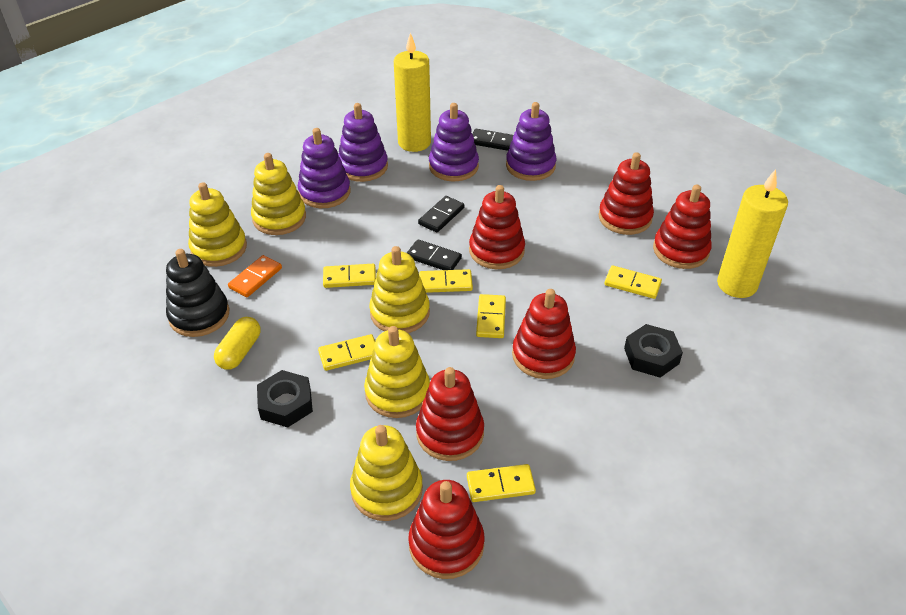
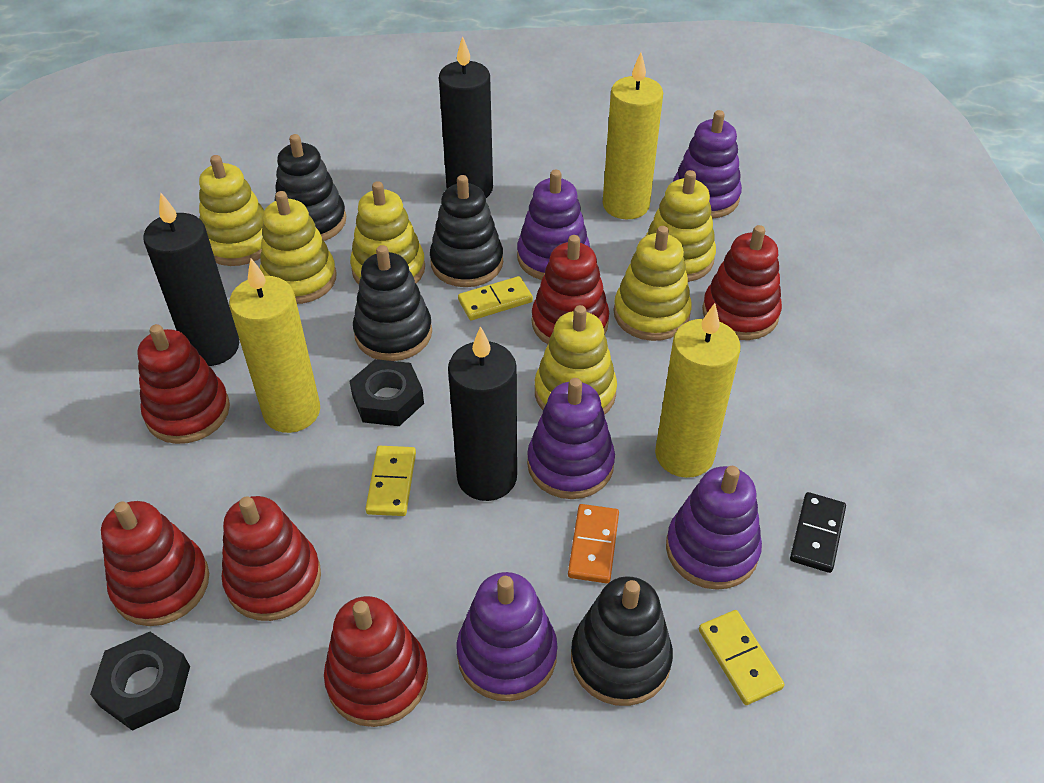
black candle: 0 -> 3
black domino: 3 -> 1
black stacking toy: 1 -> 4
purple stacking toy: 4 -> 5
yellow candle: 2 -> 3
yellow capsule: 1 -> 0
yellow domino: 6 -> 3
yellow stacking toy: 5 -> 6

